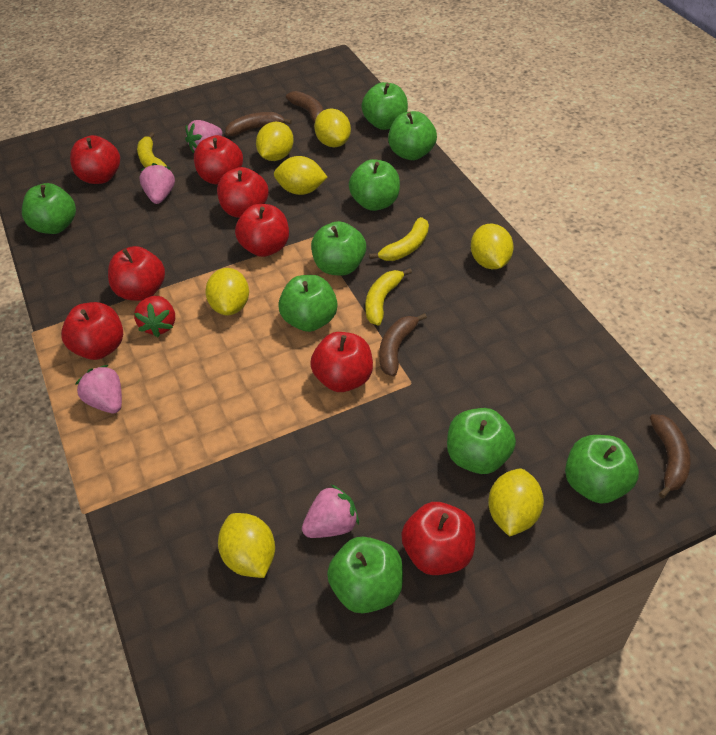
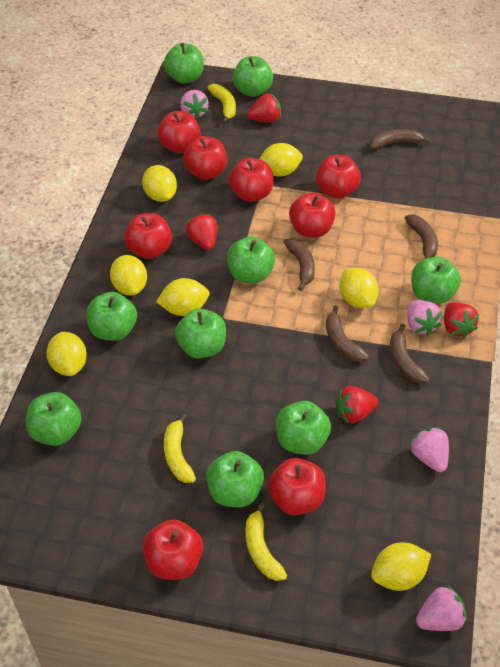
brown banana: 4 -> 5
red strawberry: 1 -> 4

